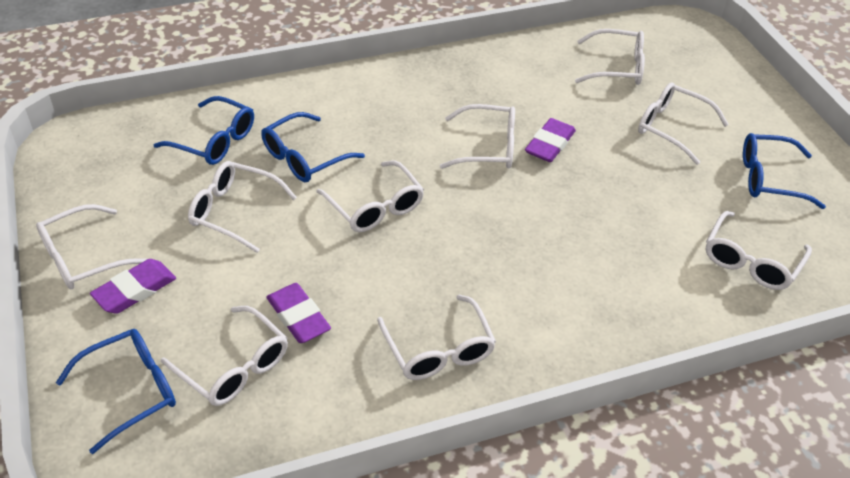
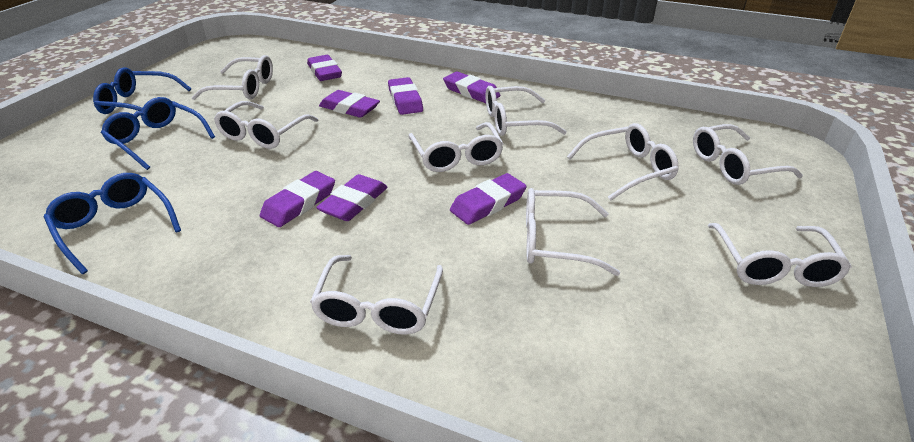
blue glasses: 4 -> 3
purple eraser: 3 -> 7

